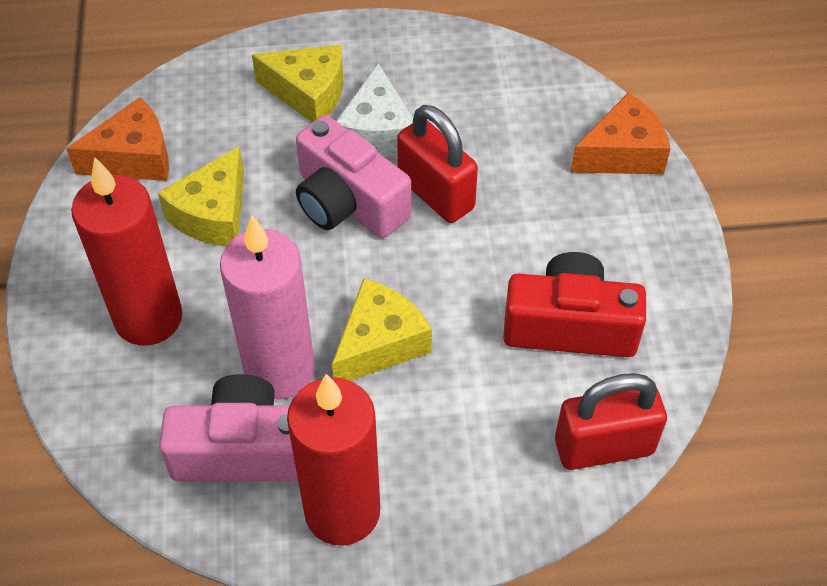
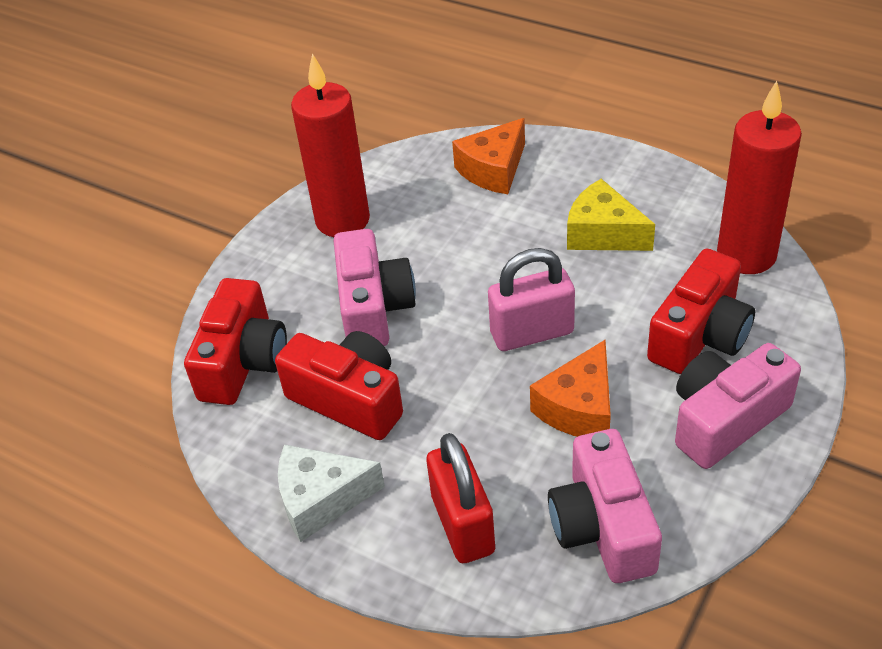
pink camera: 2 -> 3
pink candle: 1 -> 0
pink padlock: 0 -> 1
red camera: 1 -> 3
red padlock: 2 -> 1
yellow cheese: 3 -> 1

